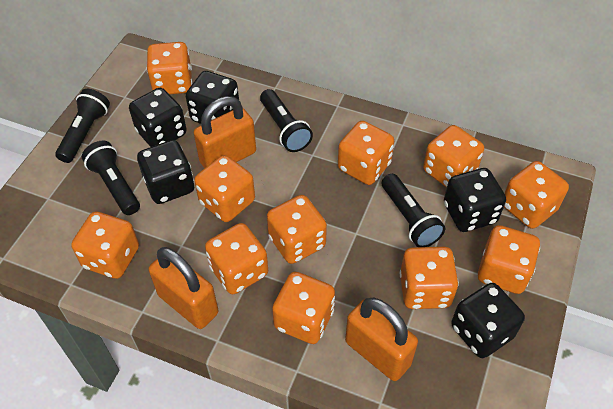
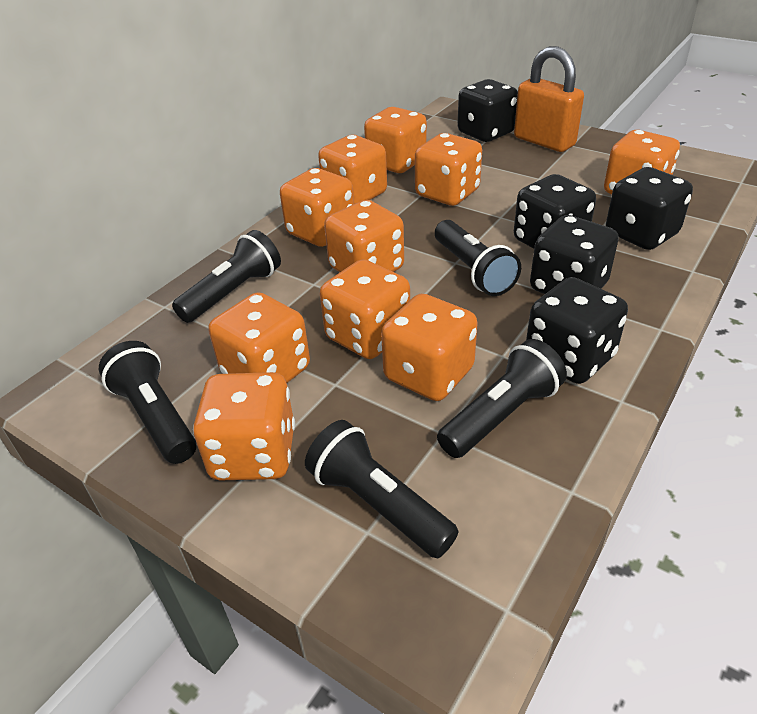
black flashlight: 4 -> 5
orange dice: 11 -> 10
orange padlock: 3 -> 1

